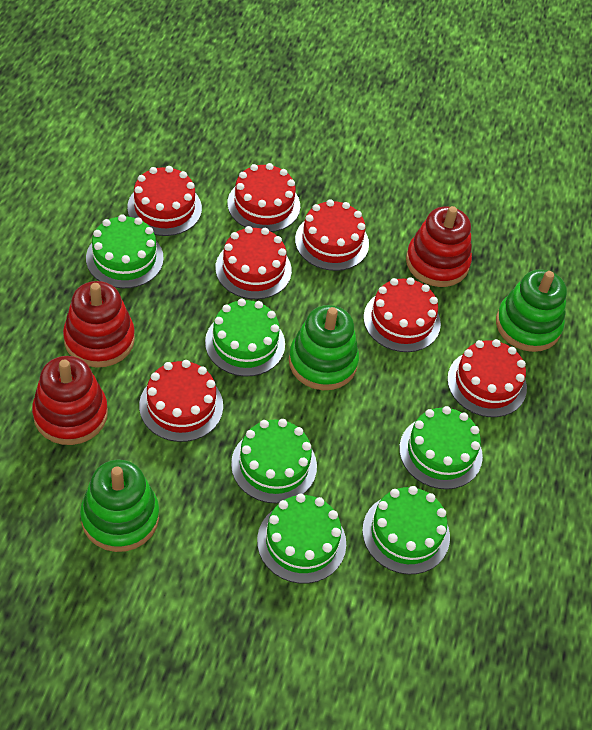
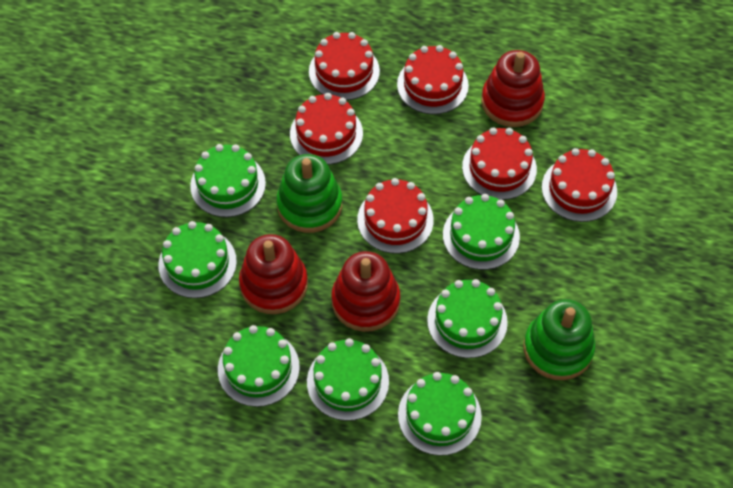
green cake: 6 -> 7
green stacking toy: 3 -> 2
red cake: 7 -> 6

